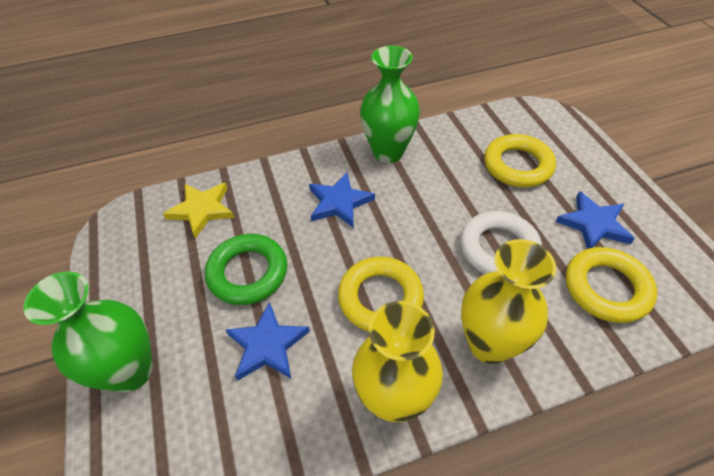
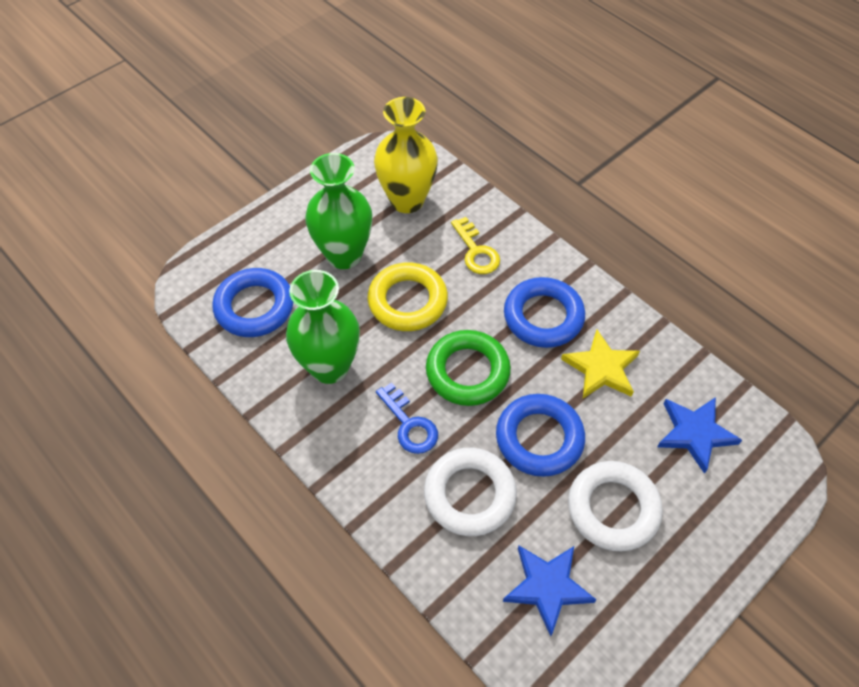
blue key: 0 -> 1
blue ring: 0 -> 3
blue star: 3 -> 2
white ring: 1 -> 2
yellow key: 0 -> 1
yellow ring: 3 -> 1
yellow vase: 2 -> 1

